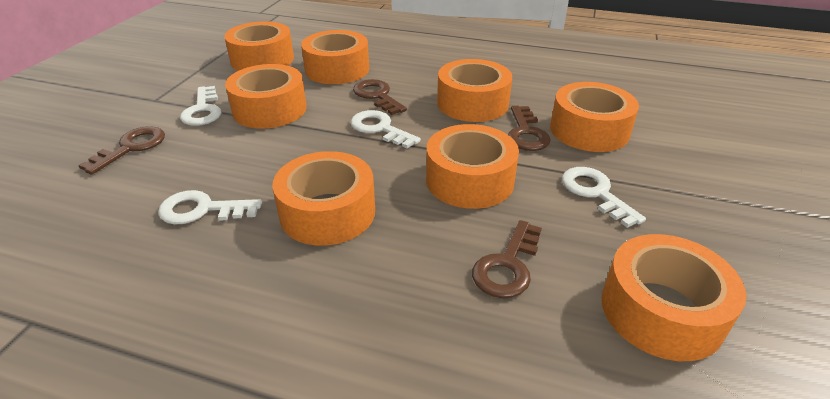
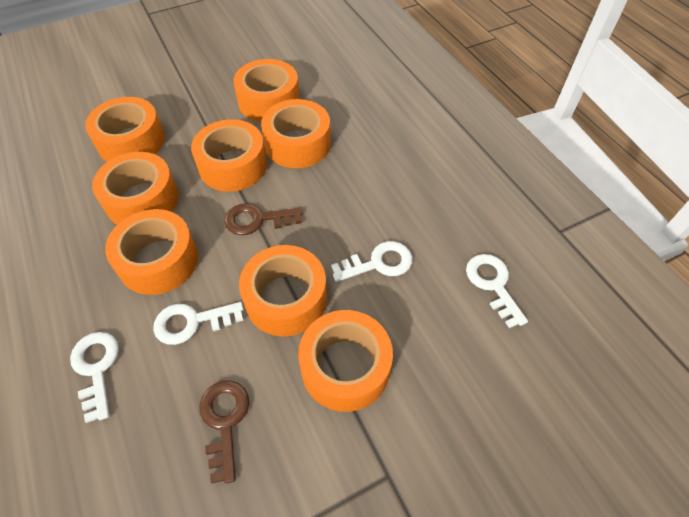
brown key: 4 -> 2

